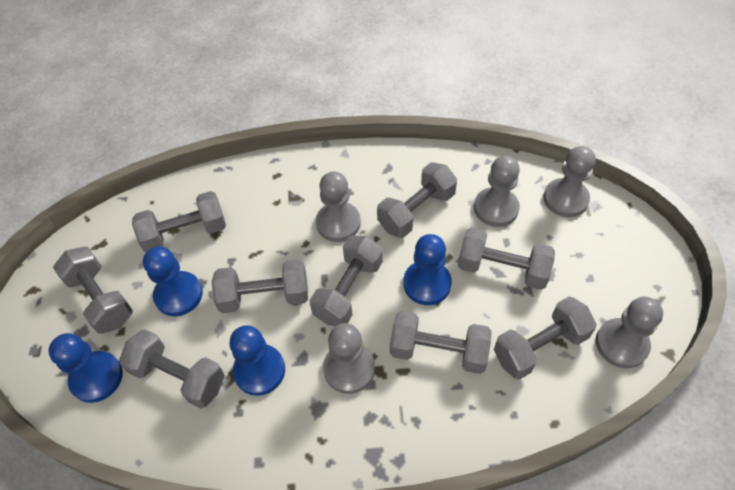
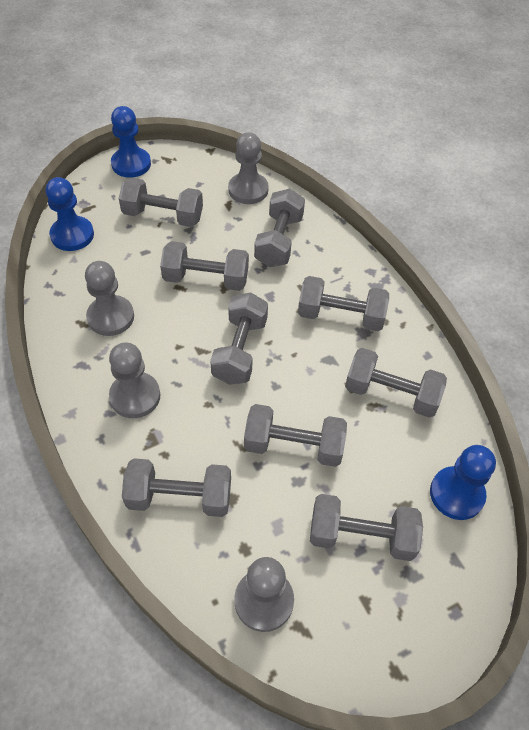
blue pawn: 4 -> 3
grey pawn: 5 -> 4

